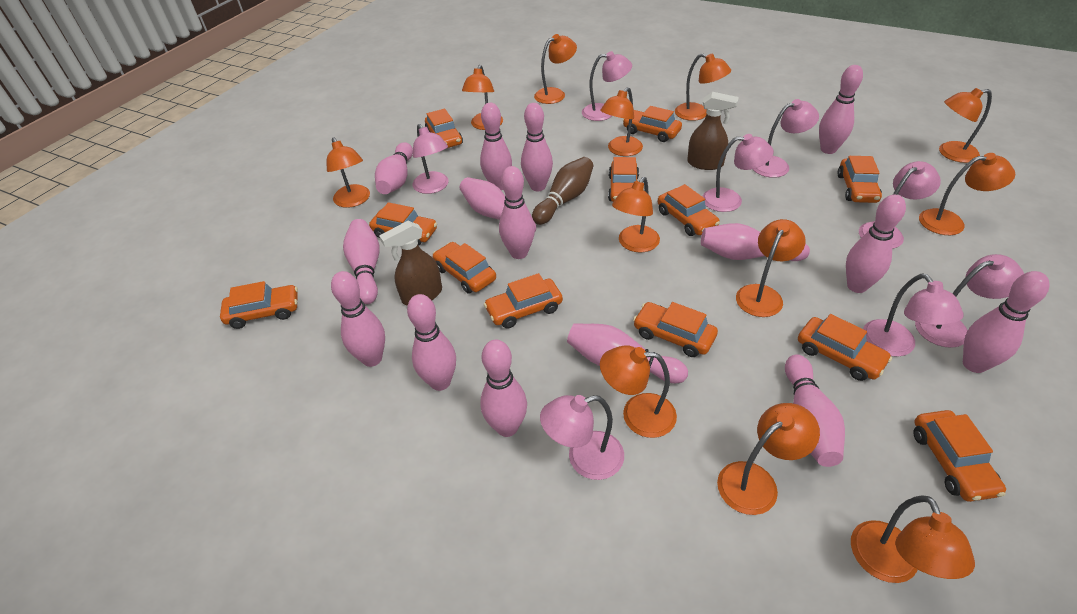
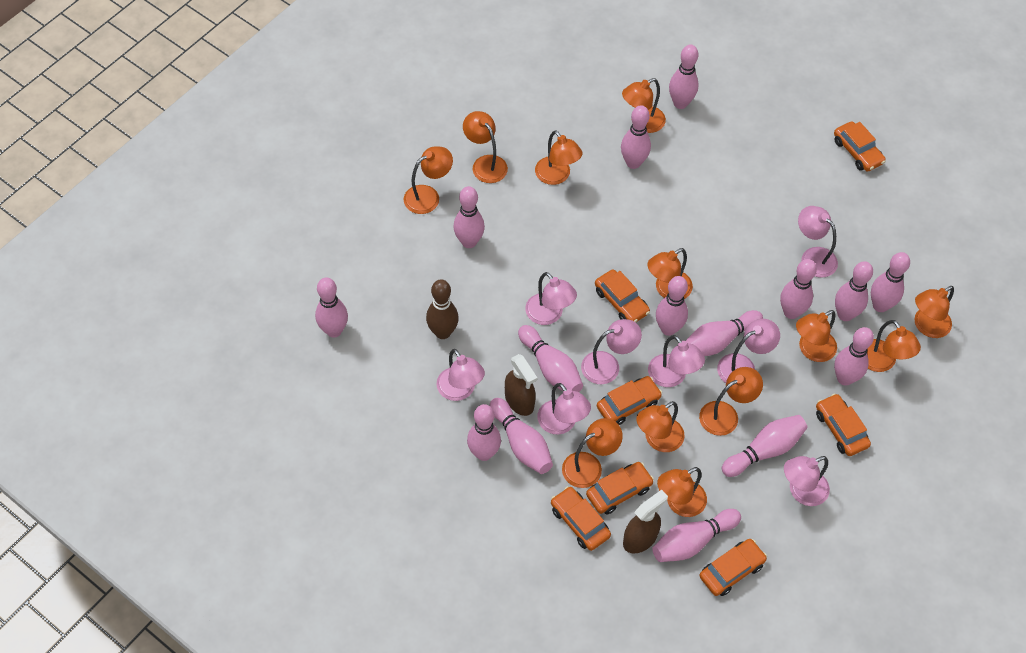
orange car: 12 -> 7

